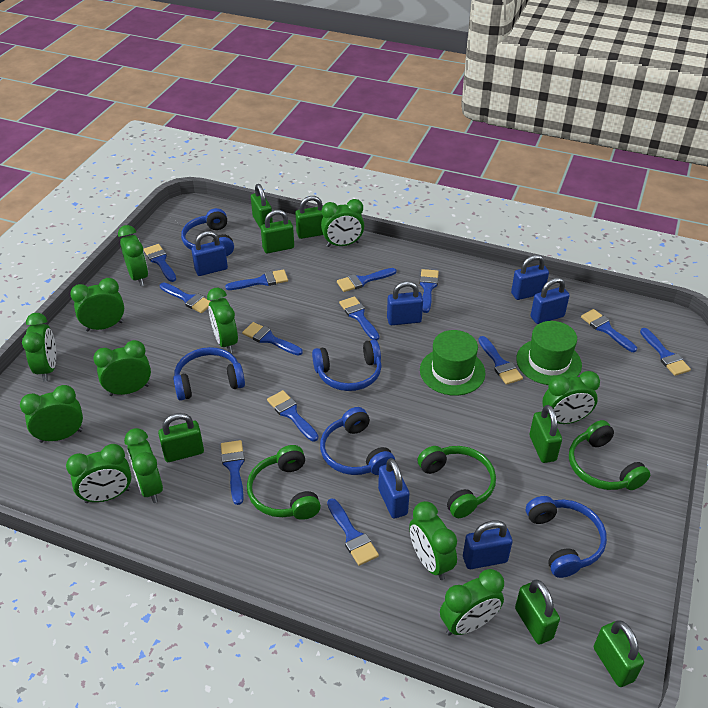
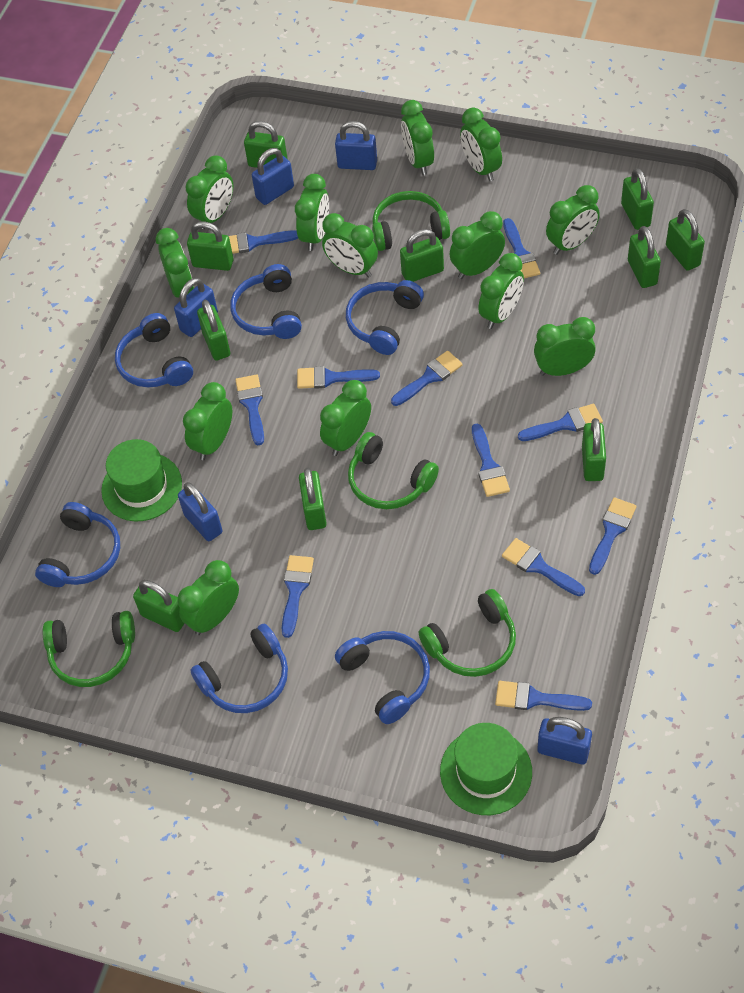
blue brush: 13 -> 11
blue headphones: 5 -> 6
blue padlock: 6 -> 5
green clock: 12 -> 13
green headphones: 3 -> 4
green padlock: 7 -> 10

